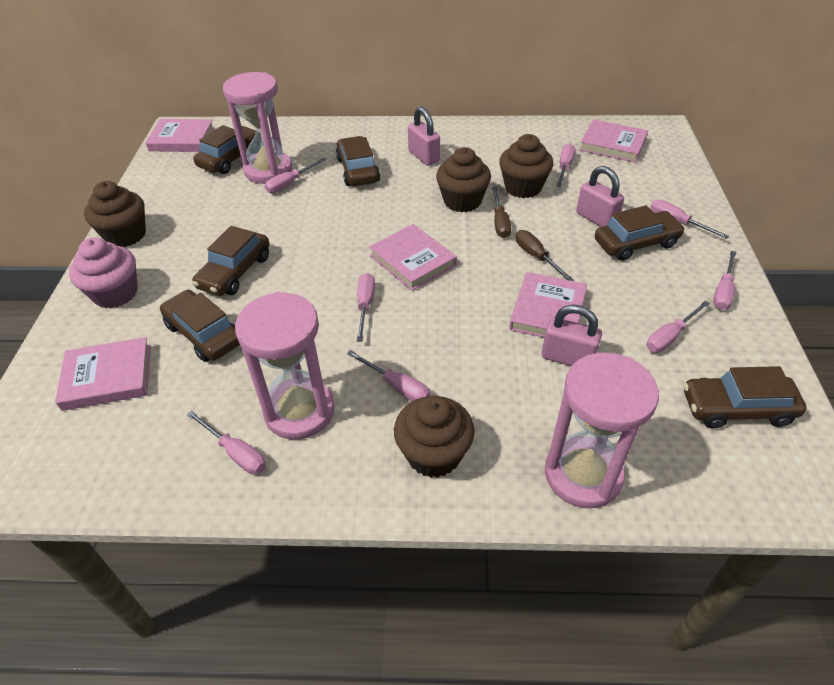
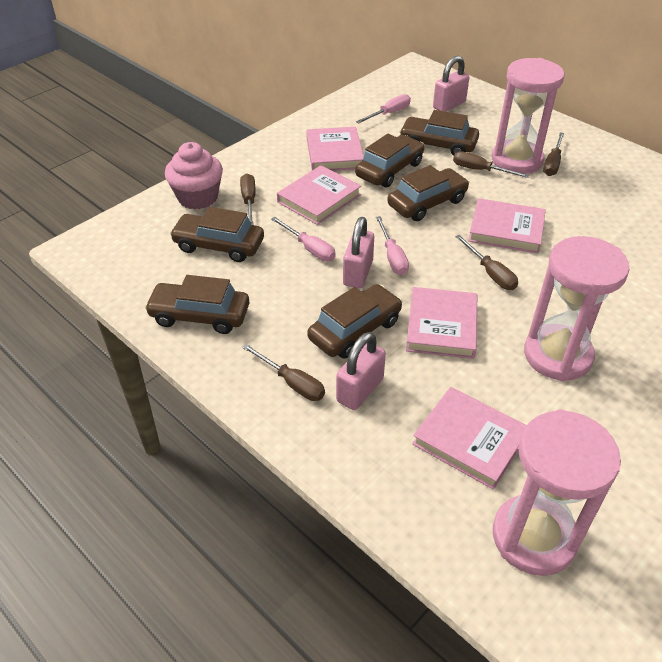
brown cupcake: 4 -> 0
brown screwdriver: 2 -> 5
pink screwdriver: 8 -> 3

